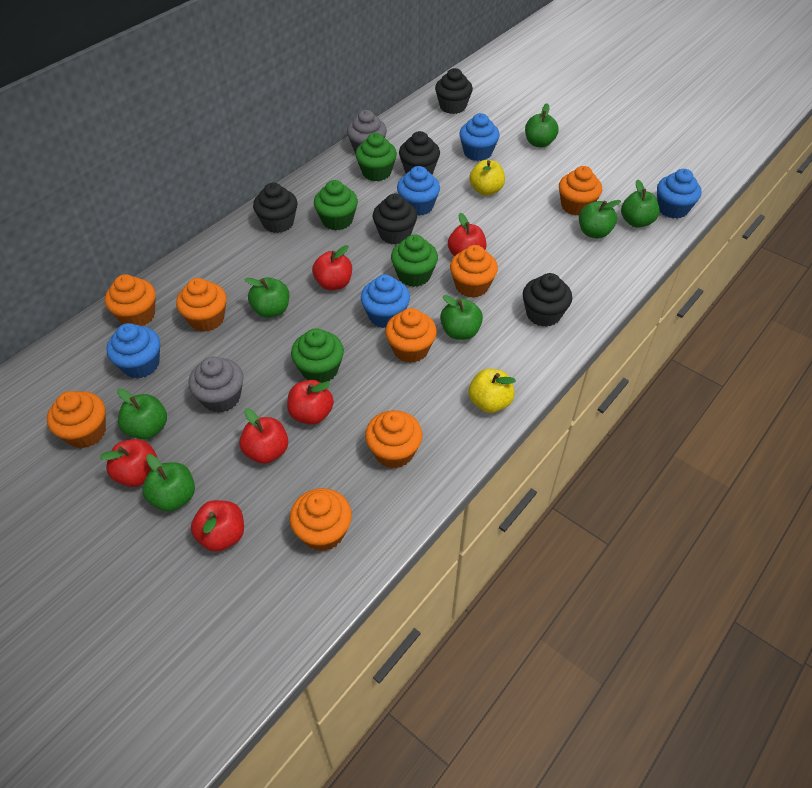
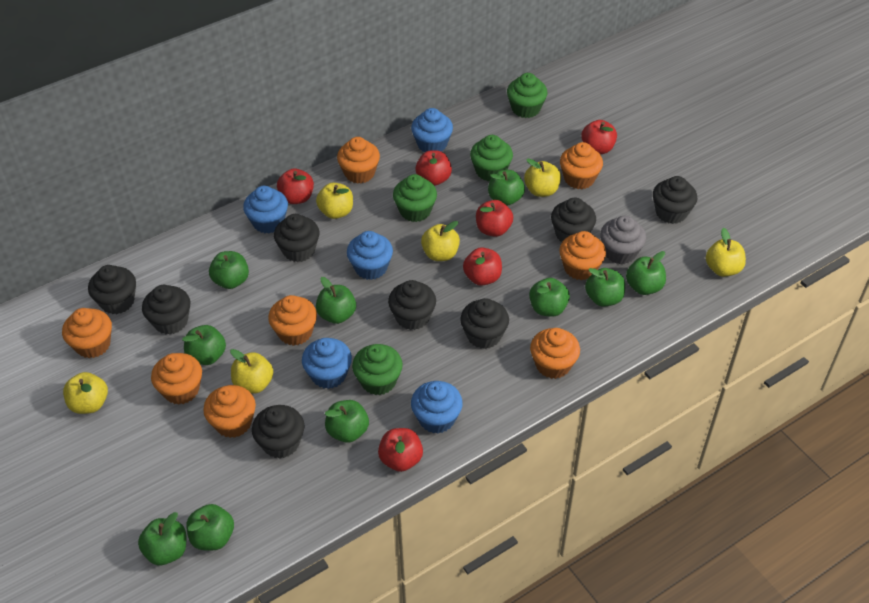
black cupcake: 5 -> 8
green apple: 7 -> 10
grey cupcake: 2 -> 1
yellow apple: 2 -> 6

